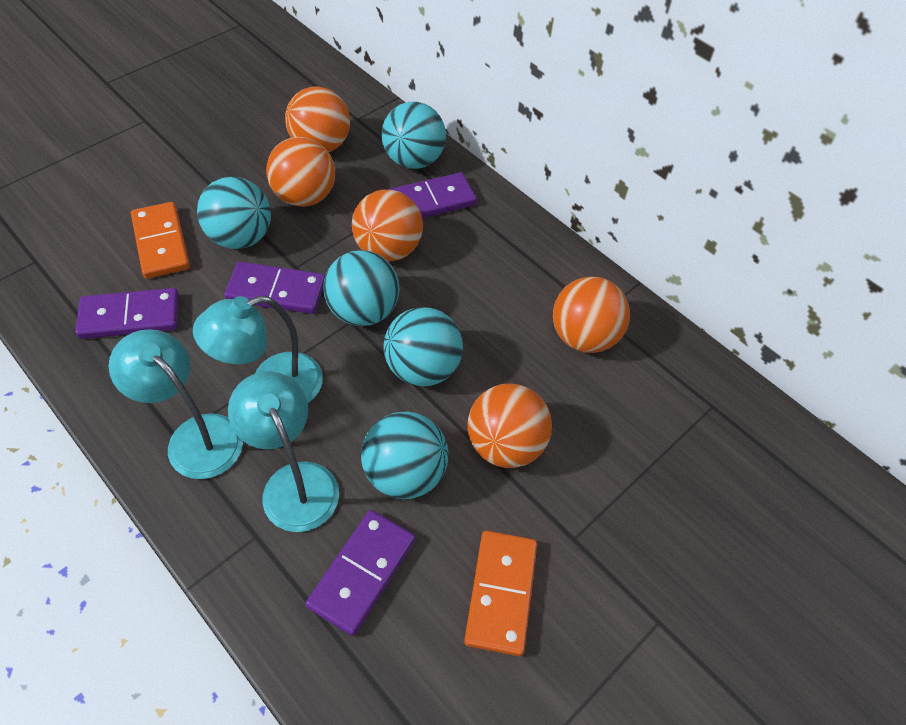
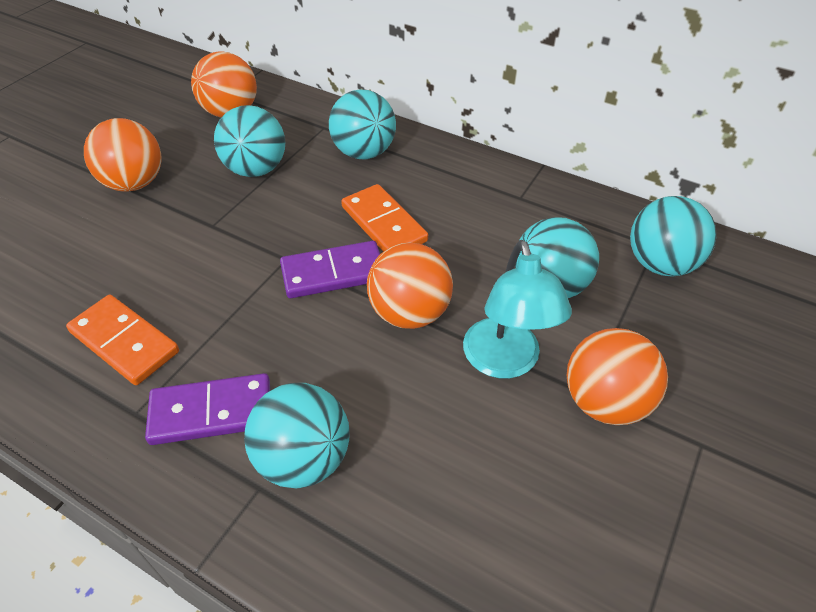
orange ball: 5 -> 4
purple domino: 4 -> 2
turquoise lamp: 3 -> 1

